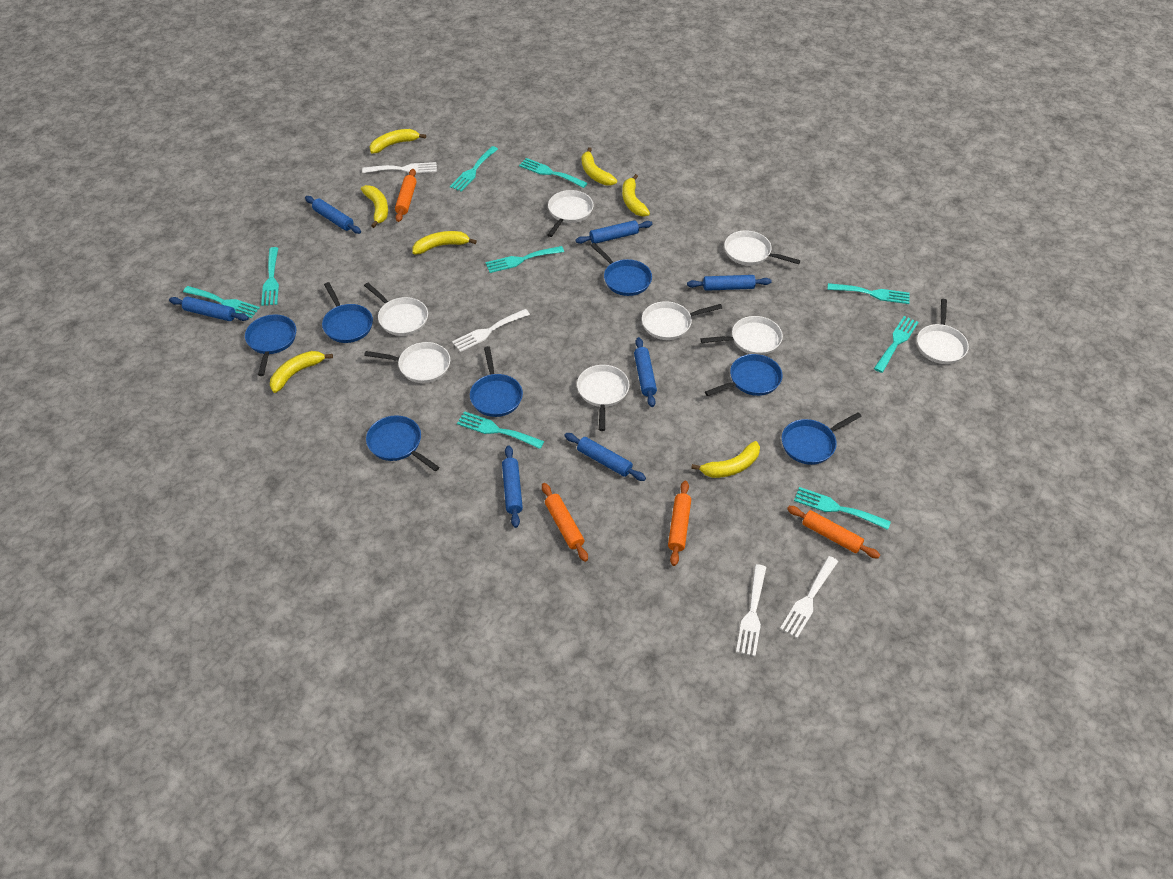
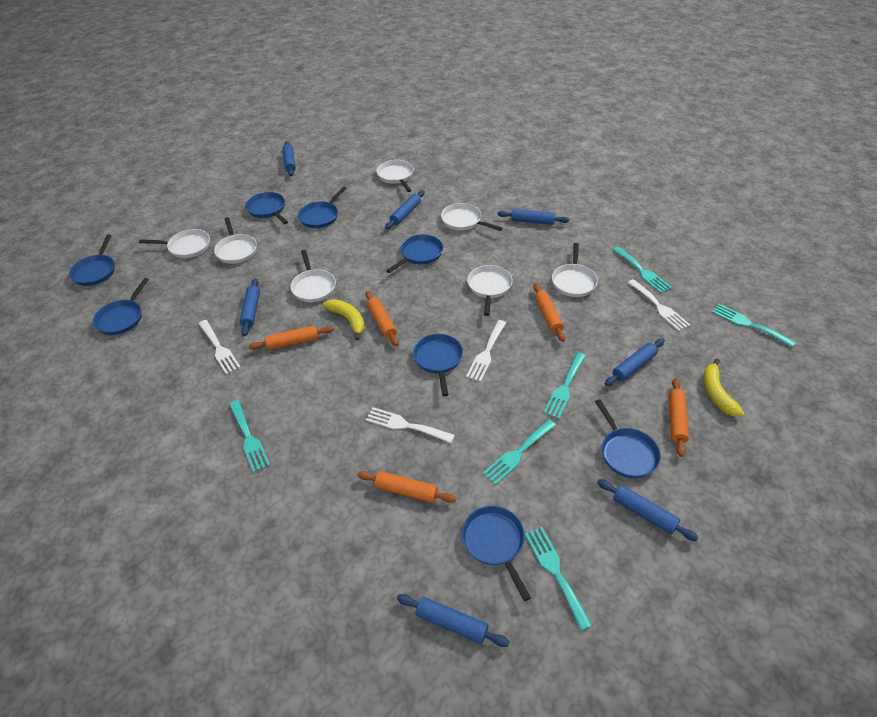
blue pan: 7 -> 8
orange rolling pin: 4 -> 5
turquoise fork: 9 -> 6
white pan: 8 -> 7
yellow banana: 7 -> 2

